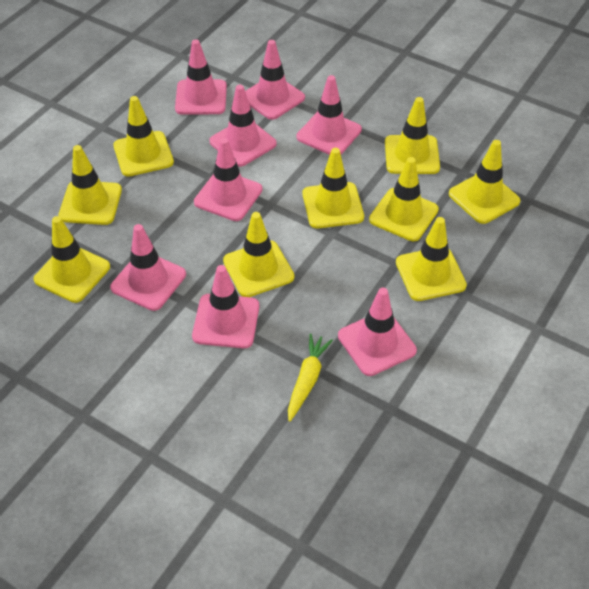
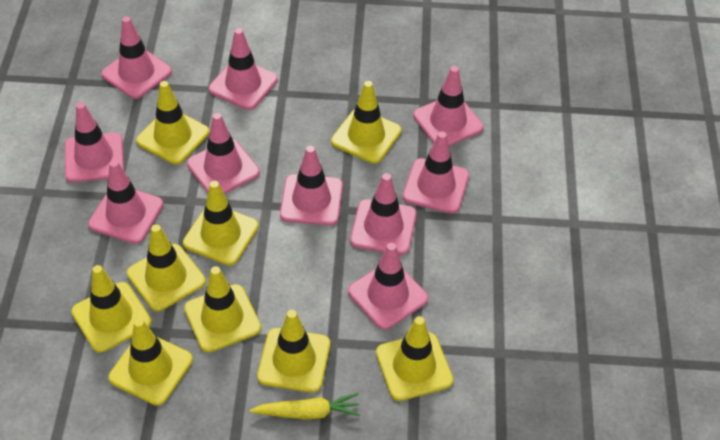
pink traffic cone: 8 -> 10

